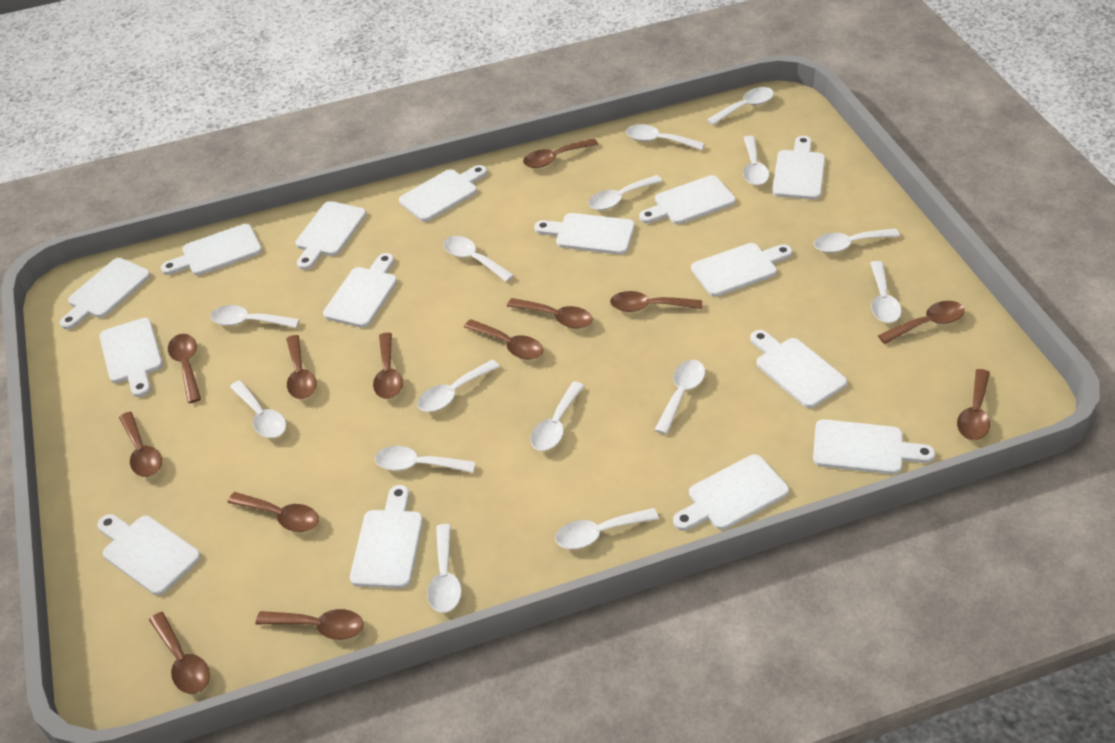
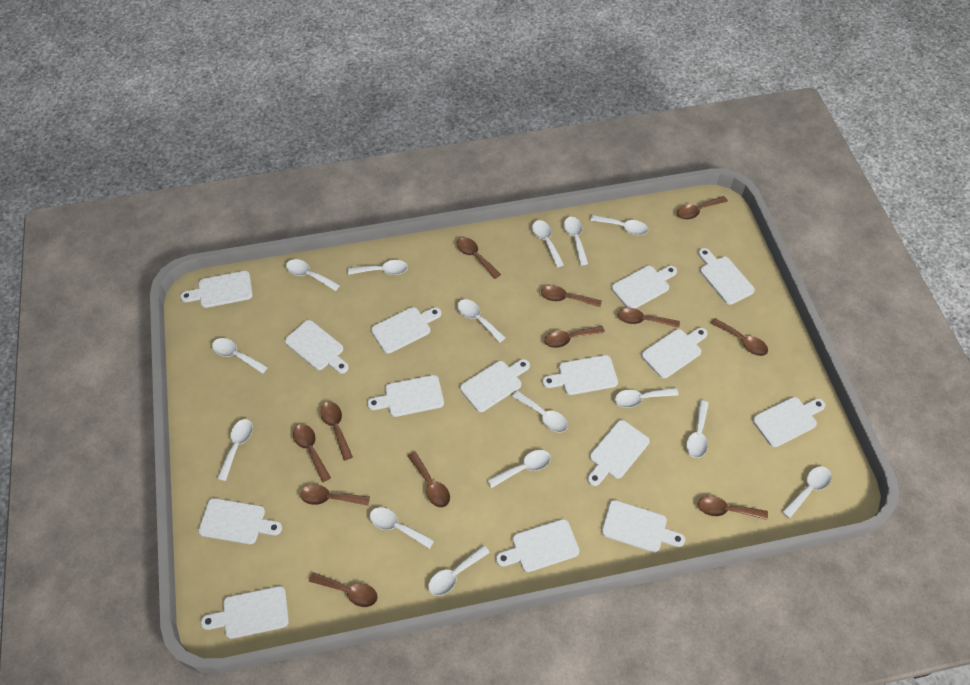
brown spoon: 13 -> 12

